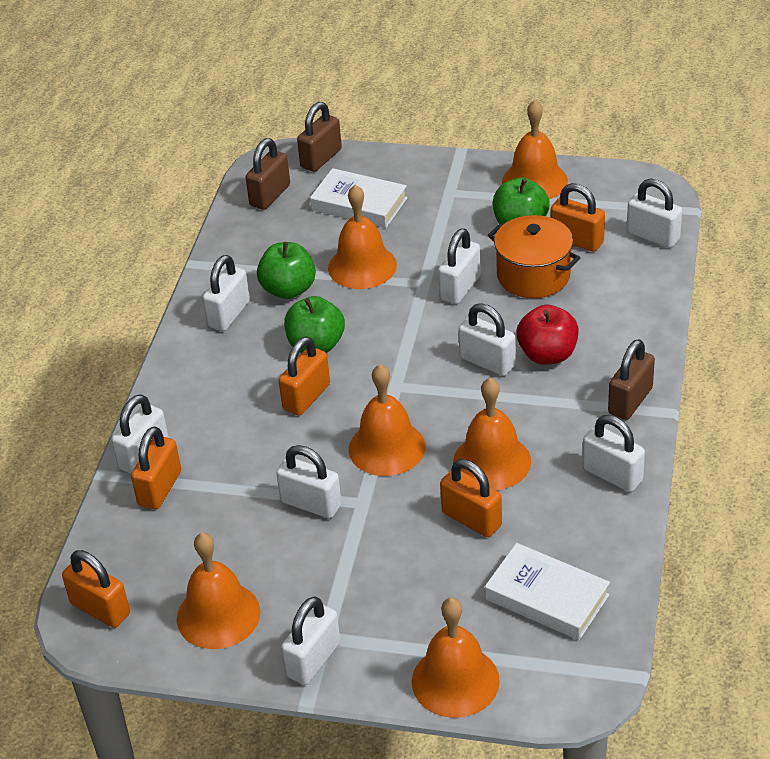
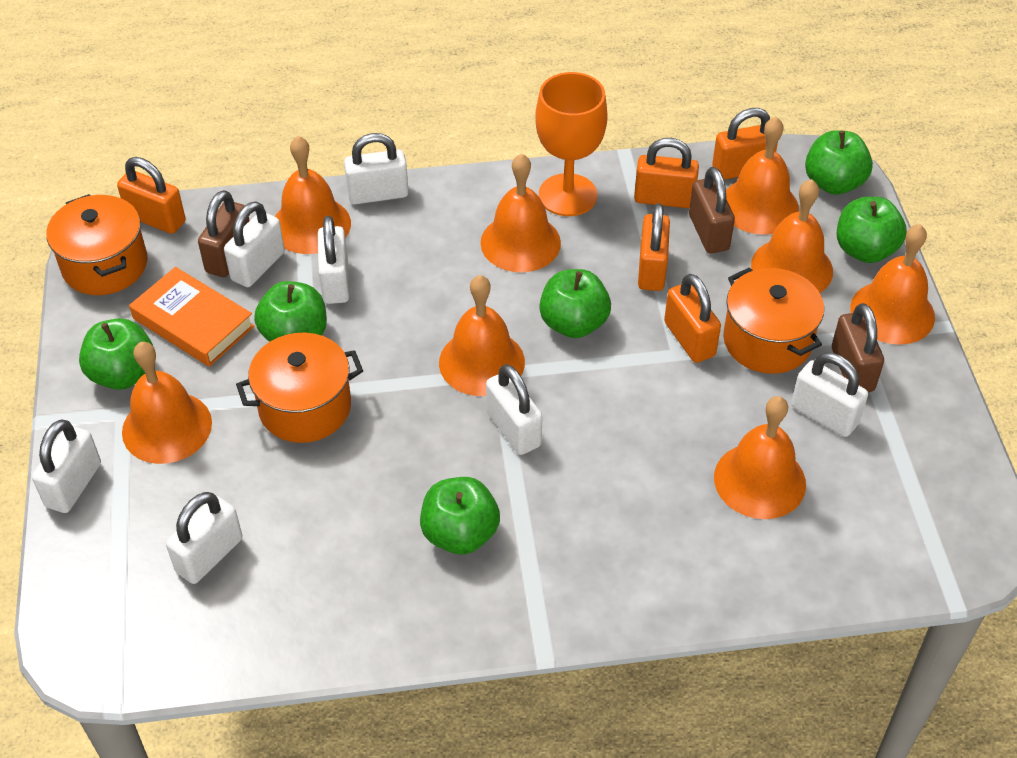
green apple: 3 -> 6
orange bell: 6 -> 8
orange book: 0 -> 1
orange goblet: 0 -> 1
orange pot: 1 -> 3
red apple: 1 -> 0
white book: 2 -> 0
white padlock: 8 -> 7

